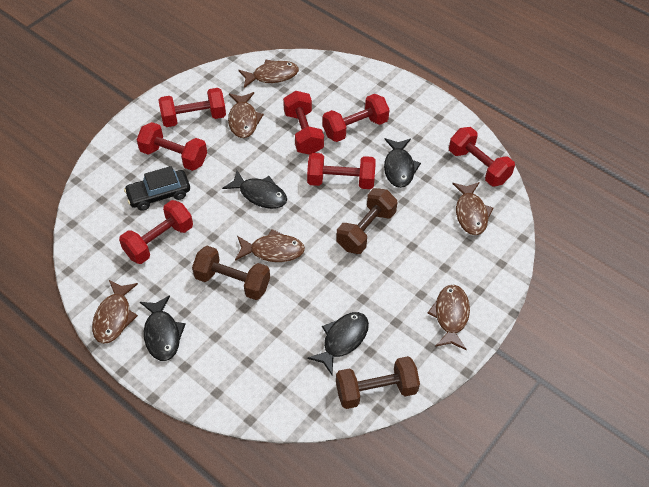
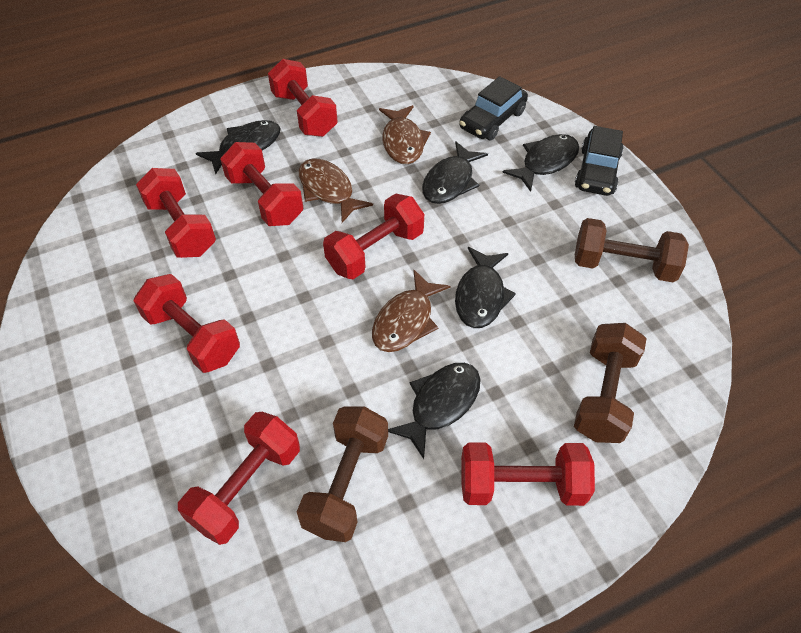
black car: 1 -> 2
black fish: 4 -> 5
brown fish: 6 -> 3

